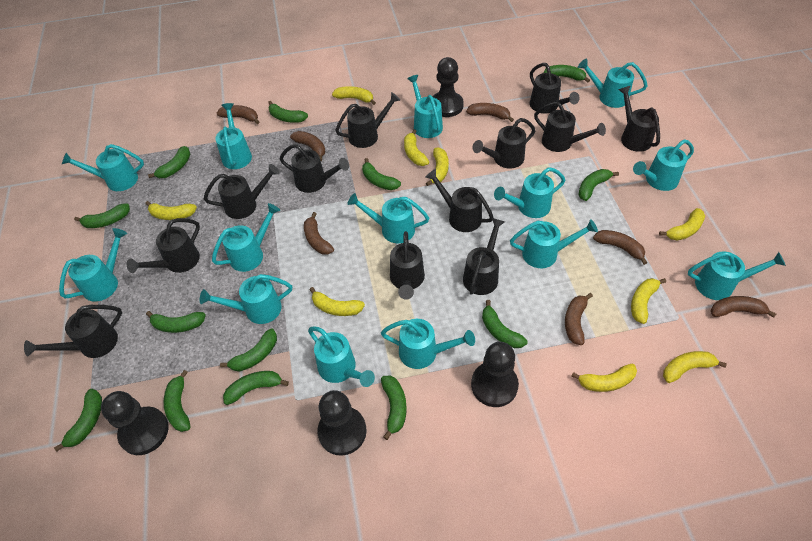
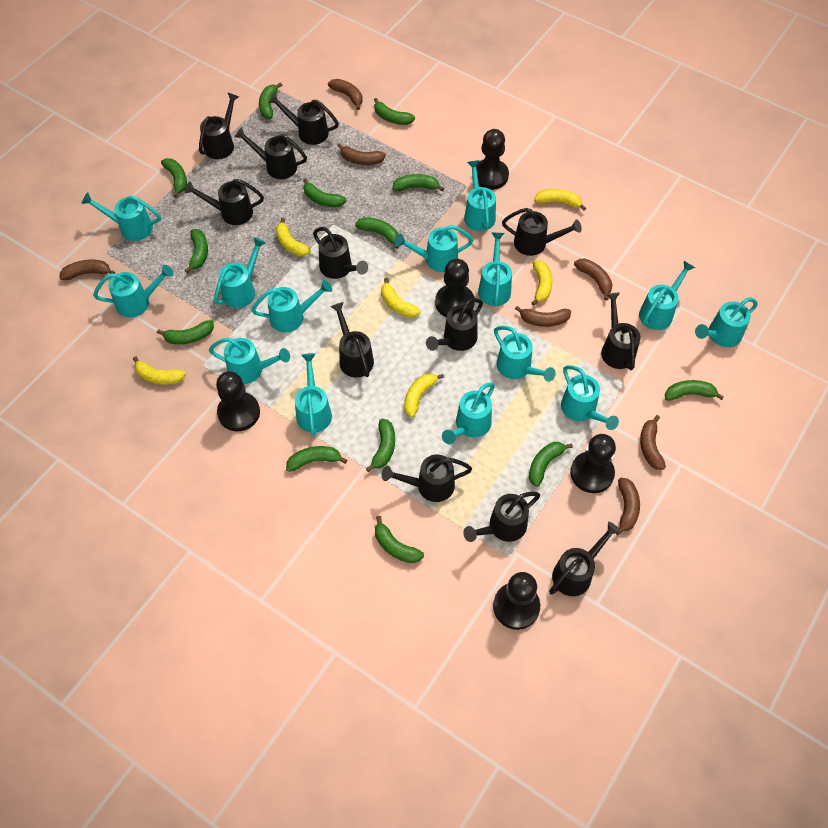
black pawn: 4 -> 5
yellow banana: 9 -> 6

